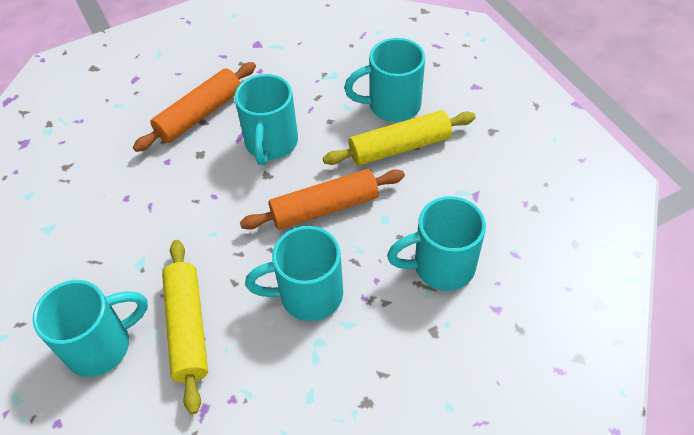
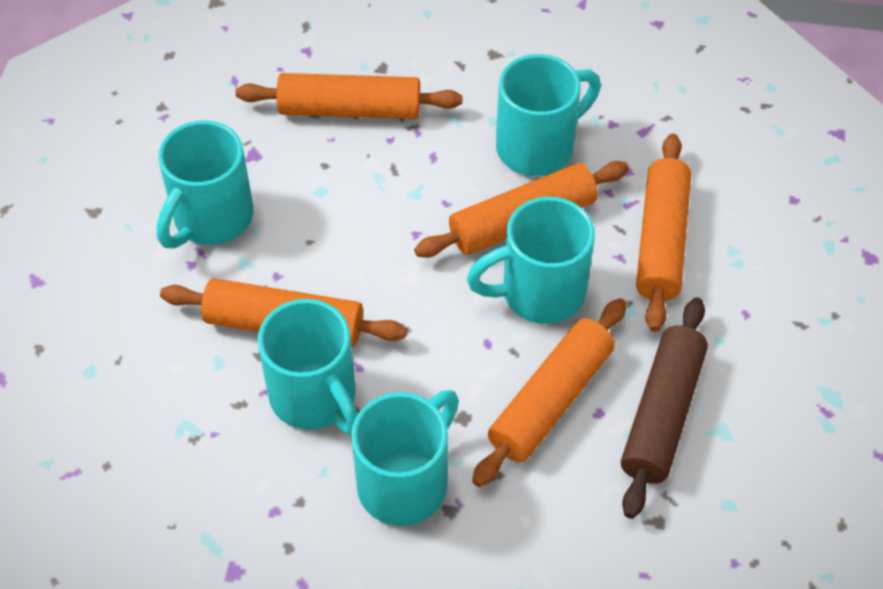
brown rolling pin: 0 -> 1
orange rolling pin: 2 -> 5
yellow rolling pin: 2 -> 0

